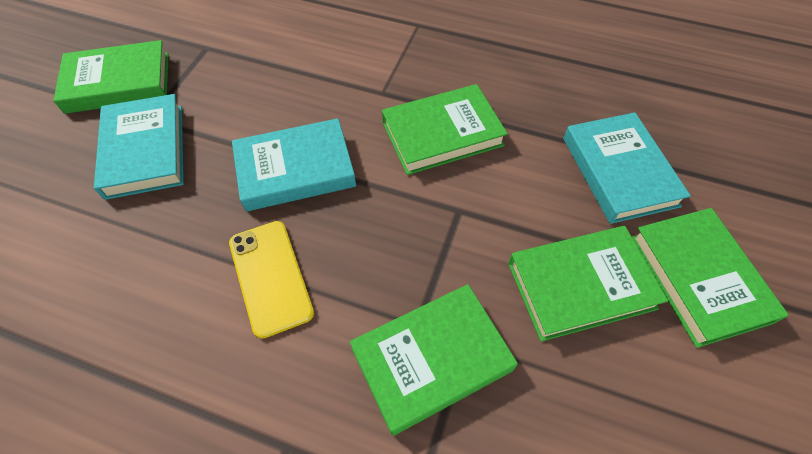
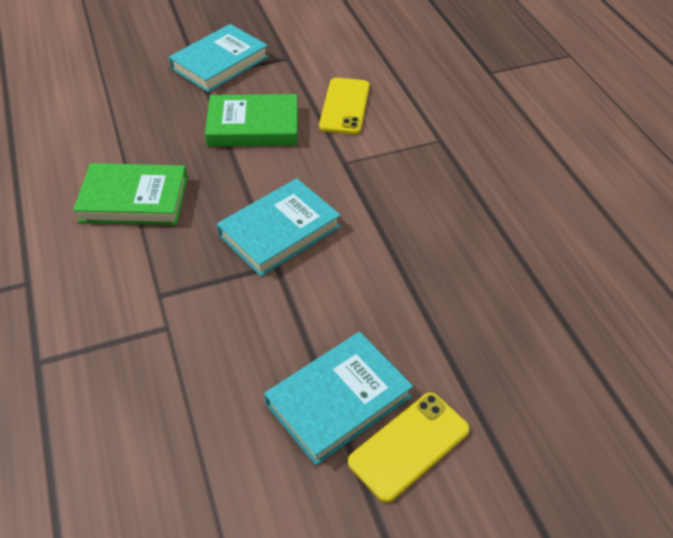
green book: 5 -> 2
yellow phone: 1 -> 2

